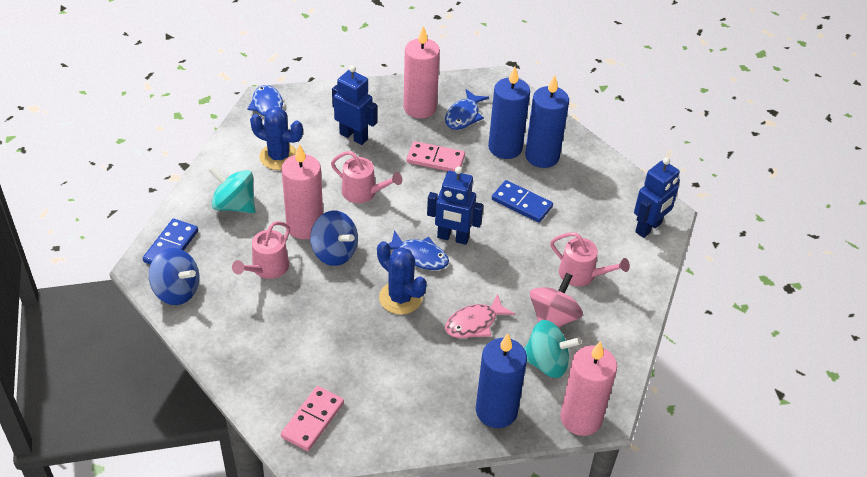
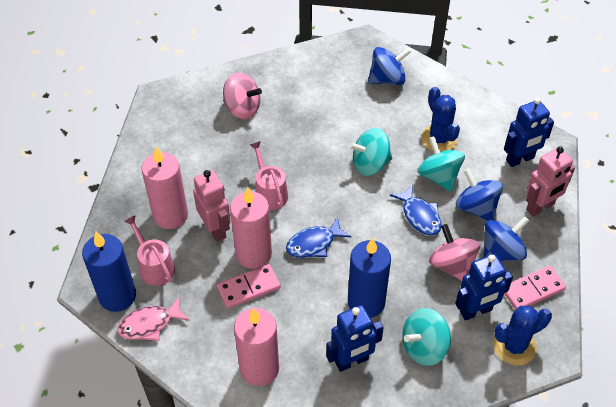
blue candle: 3 -> 2
blue domino: 2 -> 0
blue fish: 3 -> 2
blue spinning top: 2 -> 3
pink robot: 0 -> 2
pink spinning top: 1 -> 2
pink watering can: 3 -> 2
turquoise spinning top: 2 -> 3

